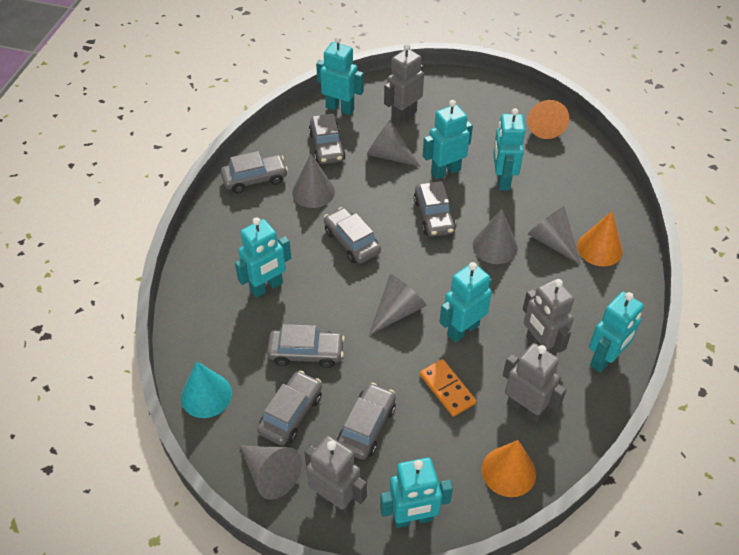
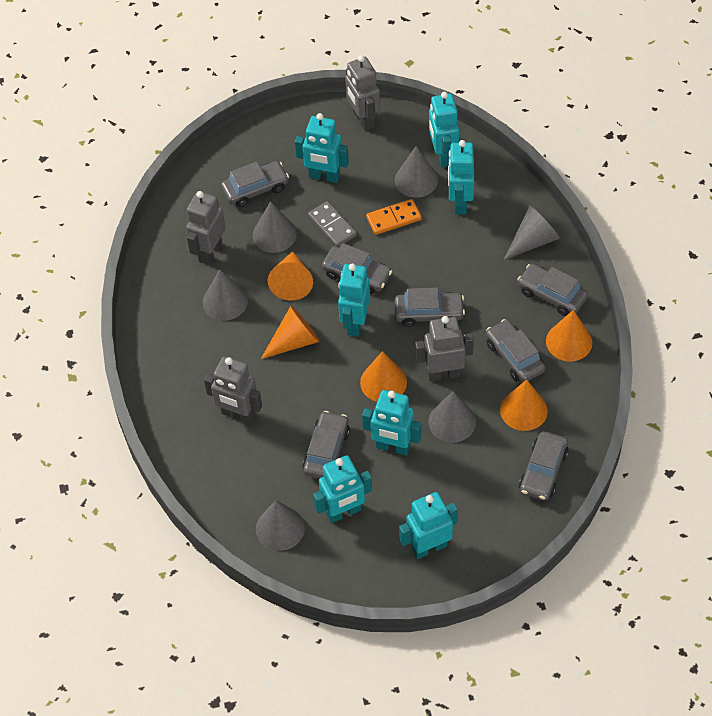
grey domino: 0 -> 1
orange cone: 3 -> 5
turquoise cone: 1 -> 0

